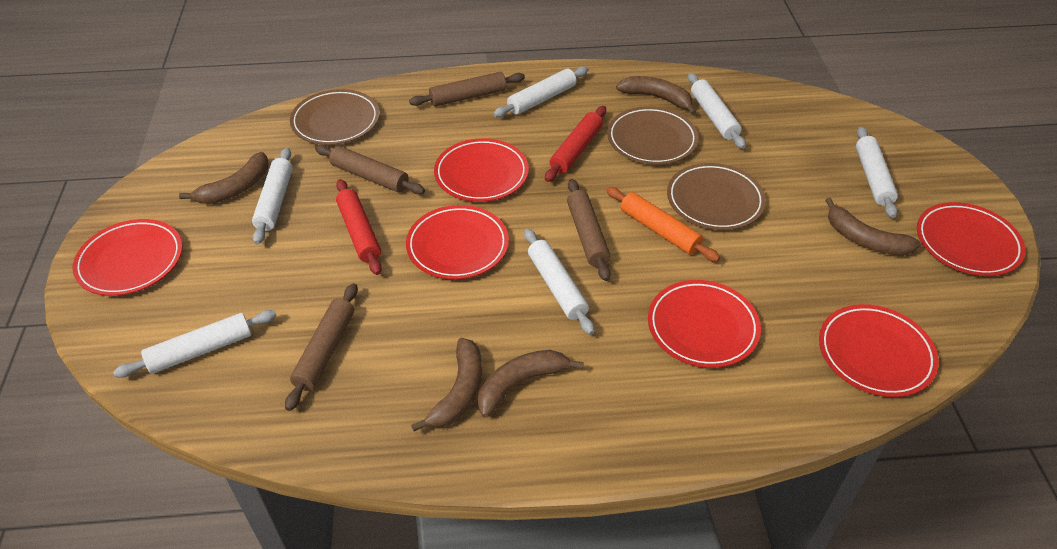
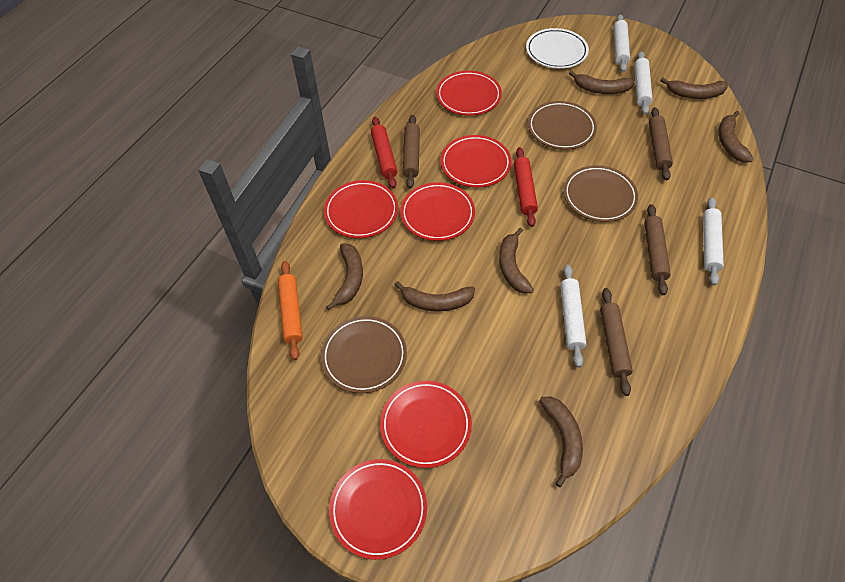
brown banana: 5 -> 7
white plate: 0 -> 1
white rolling pin: 6 -> 4

